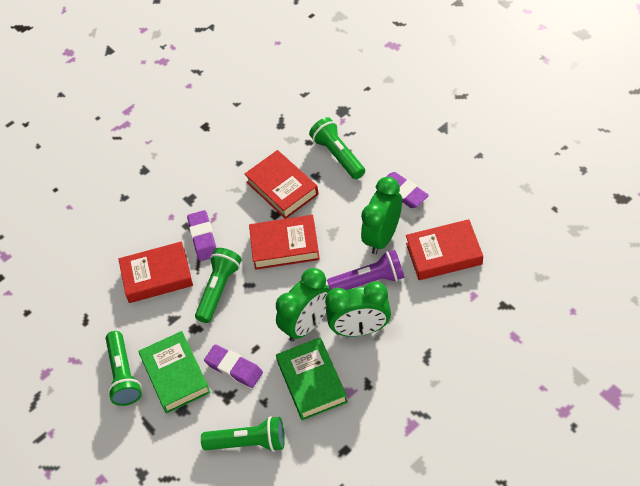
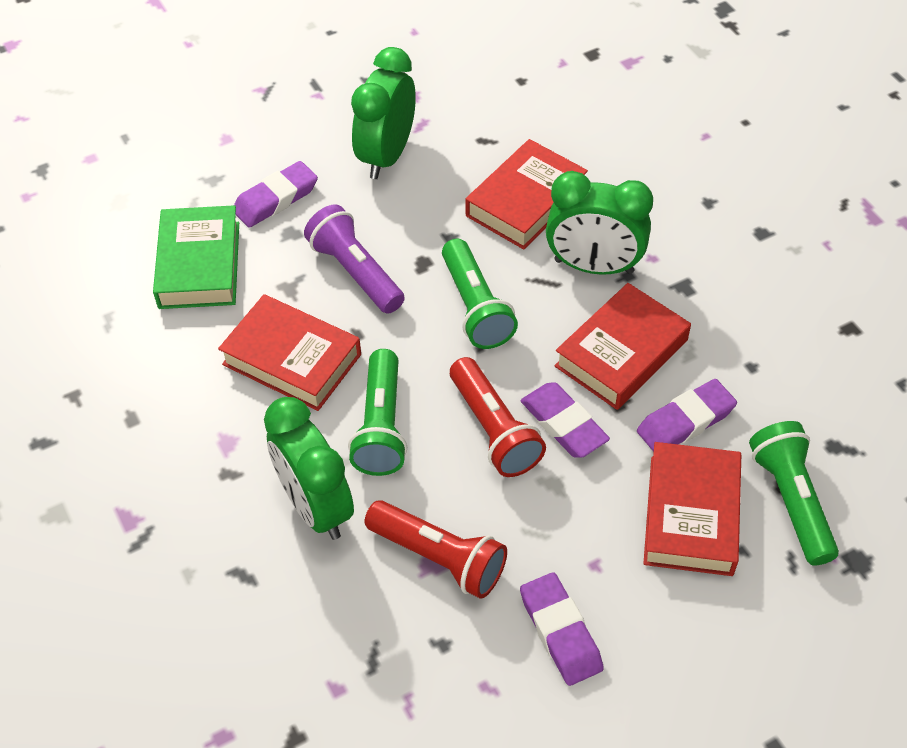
green book: 2 -> 1
green flashlight: 4 -> 3
purple eraser: 3 -> 4
red flashlight: 0 -> 2

